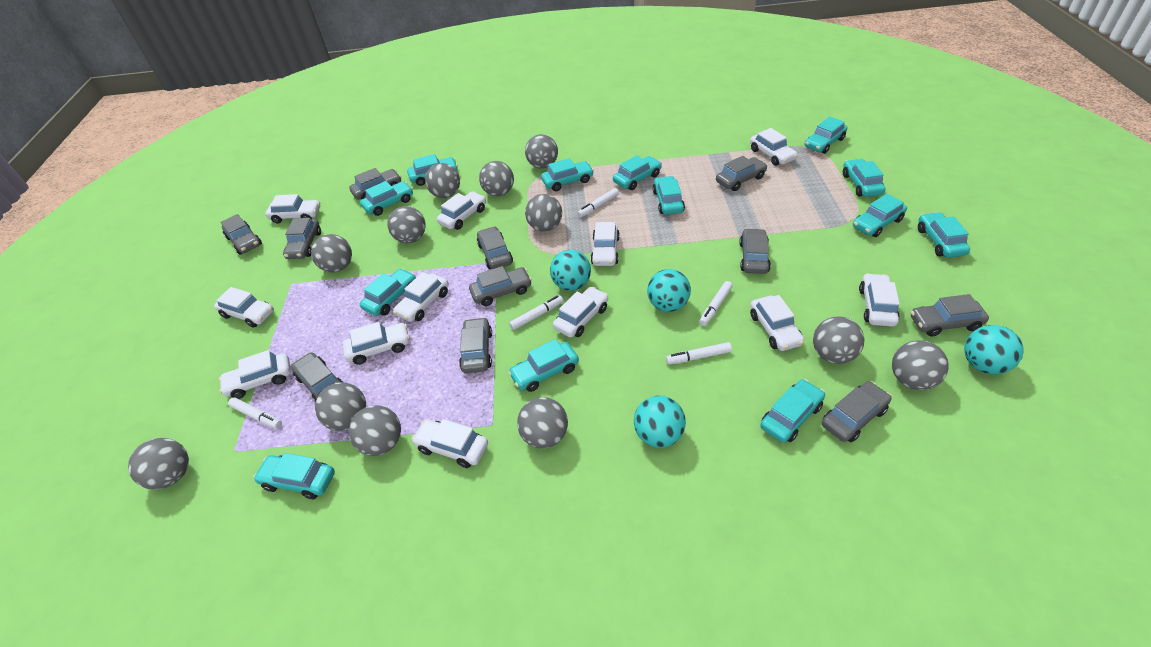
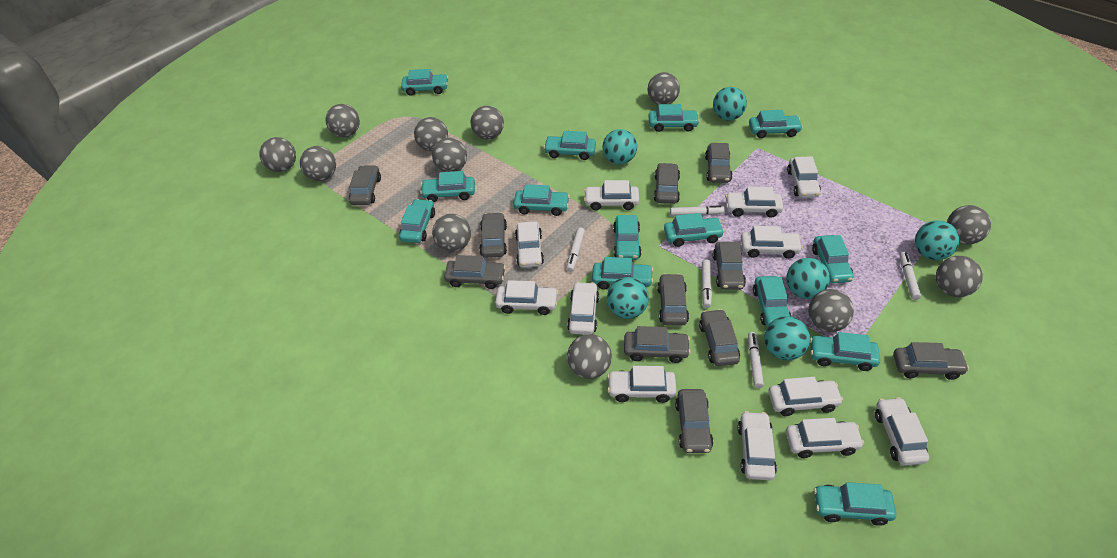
turquoise ball: 4 -> 6
turquoise car: 13 -> 14

